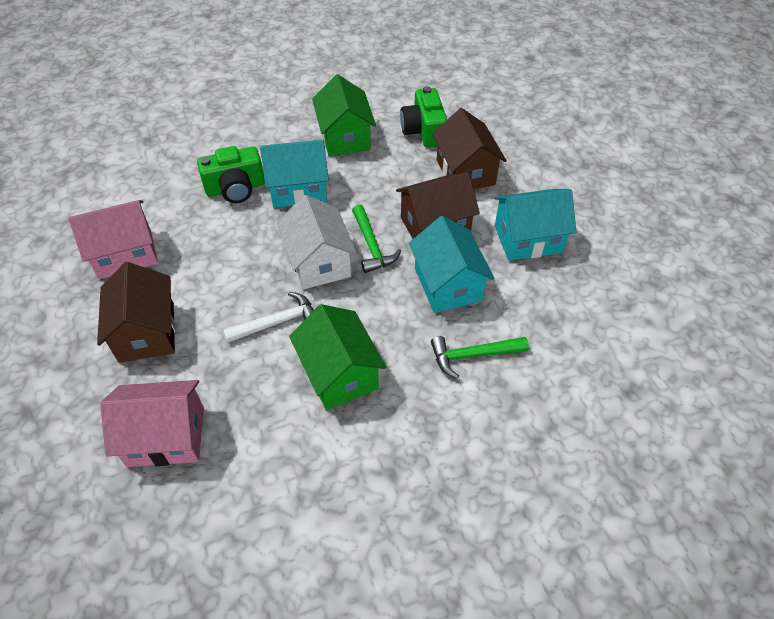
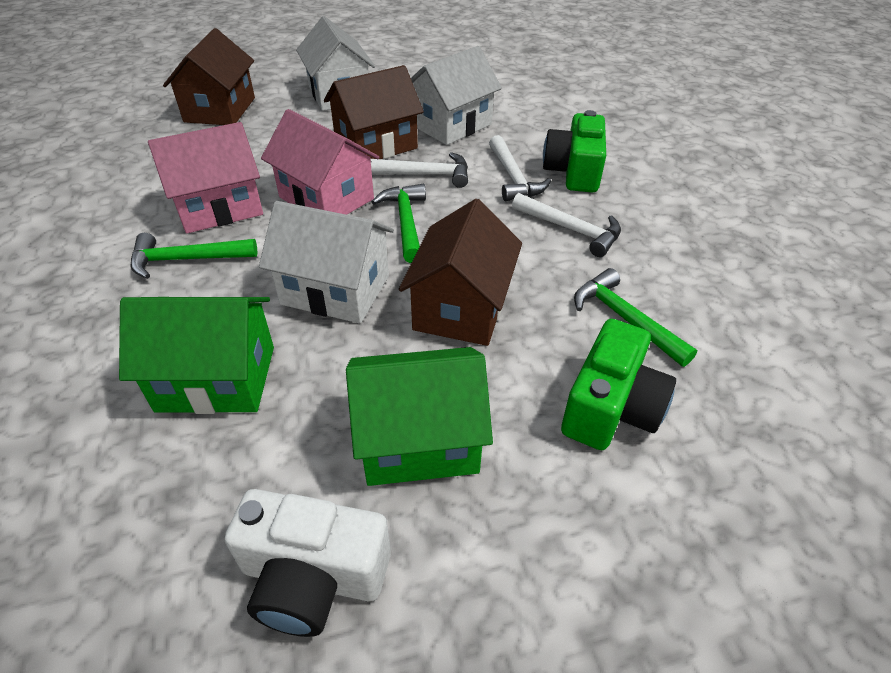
green hammer: 2 -> 3
turquoise house: 3 -> 0
white camera: 0 -> 1
white hammer: 1 -> 3
white house: 1 -> 3

